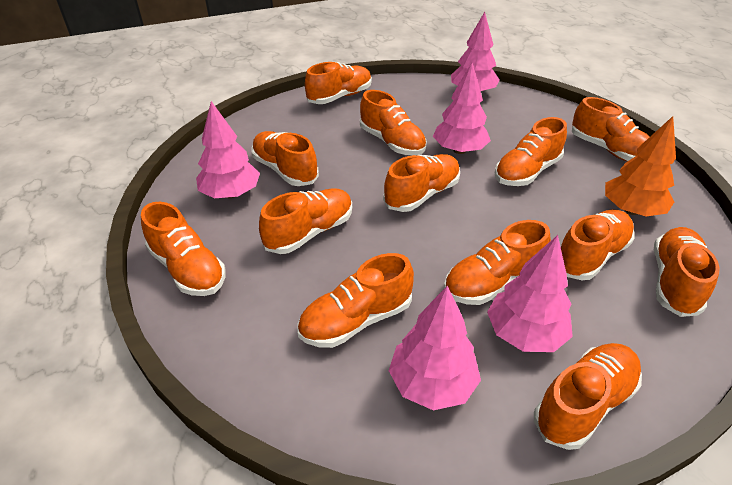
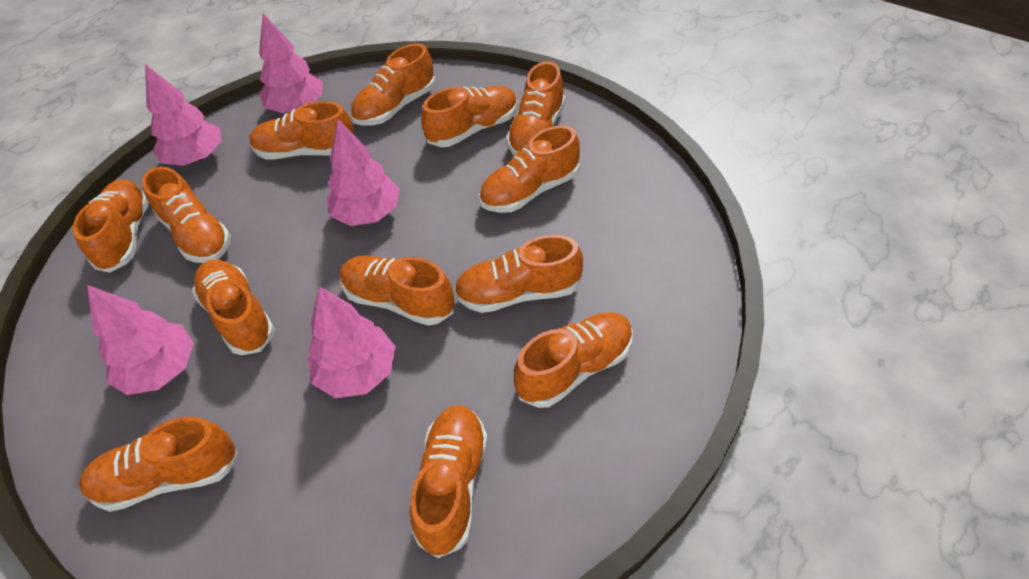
orange tree: 1 -> 0

